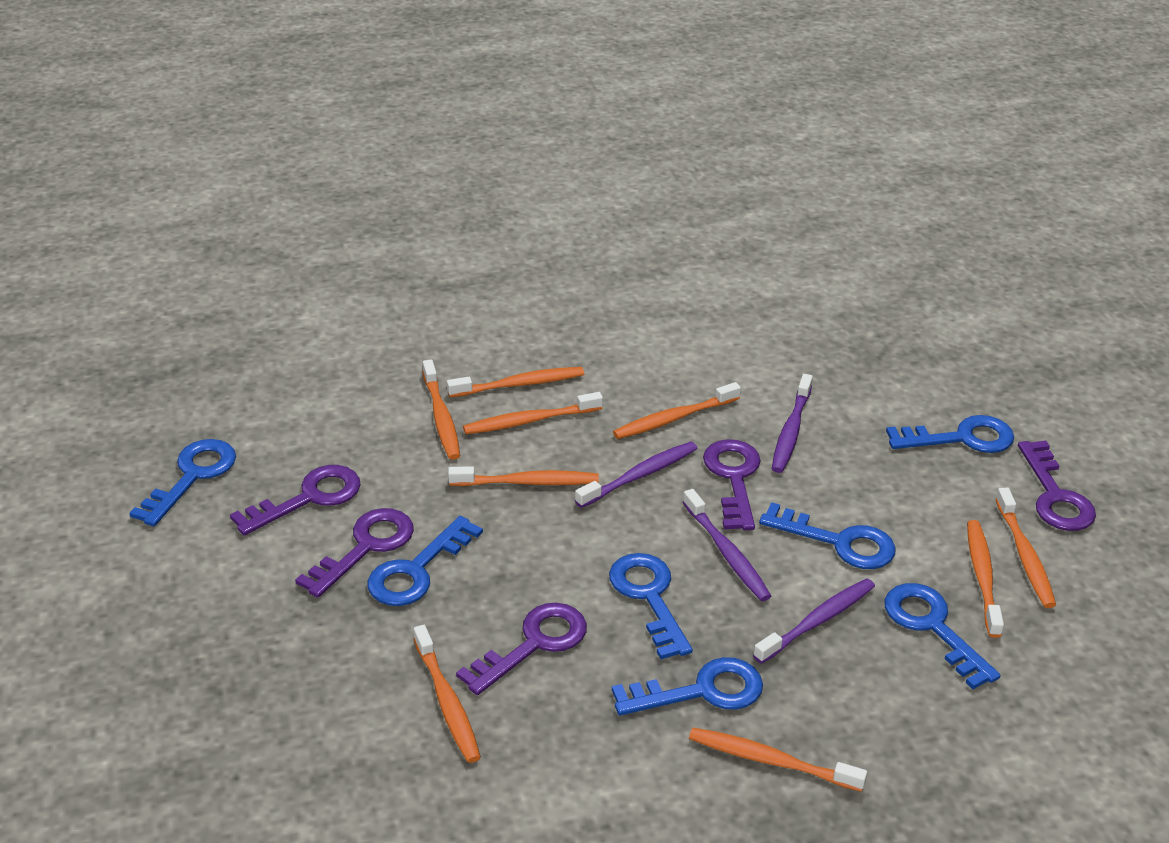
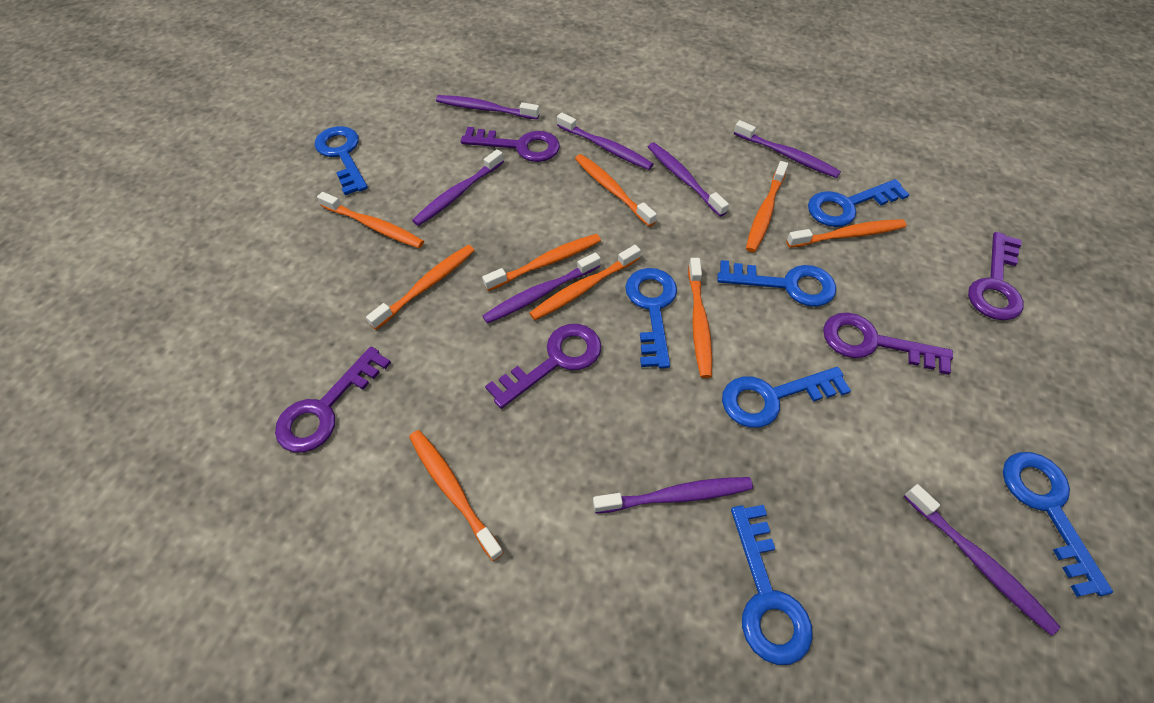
purple toothbrush: 4 -> 8

